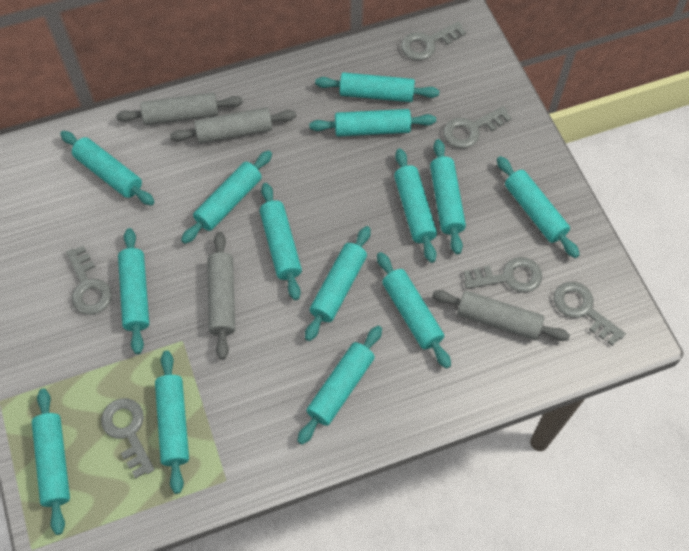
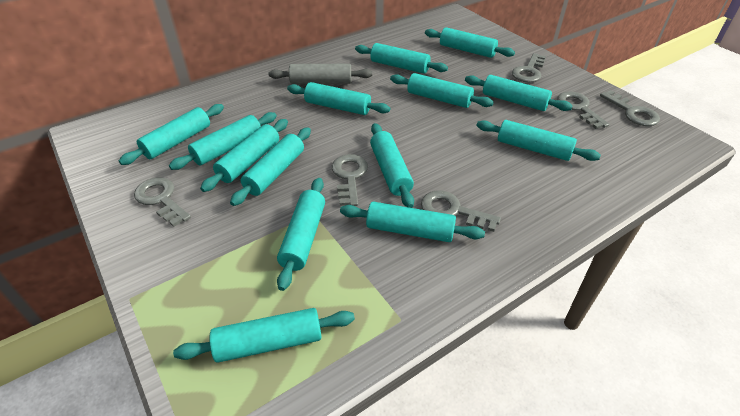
grey rolling pin: 4 -> 1

